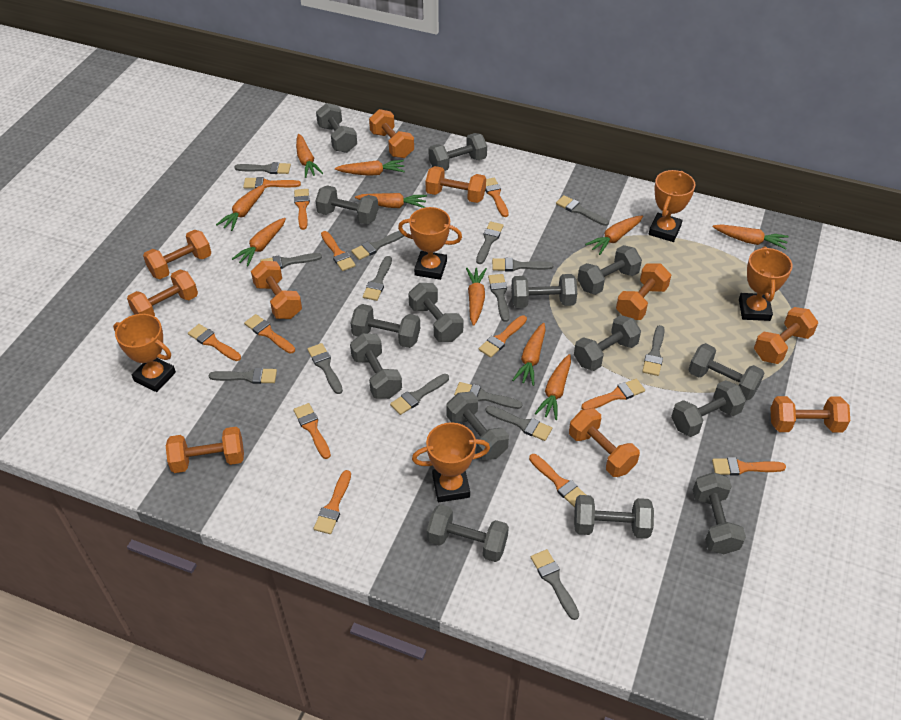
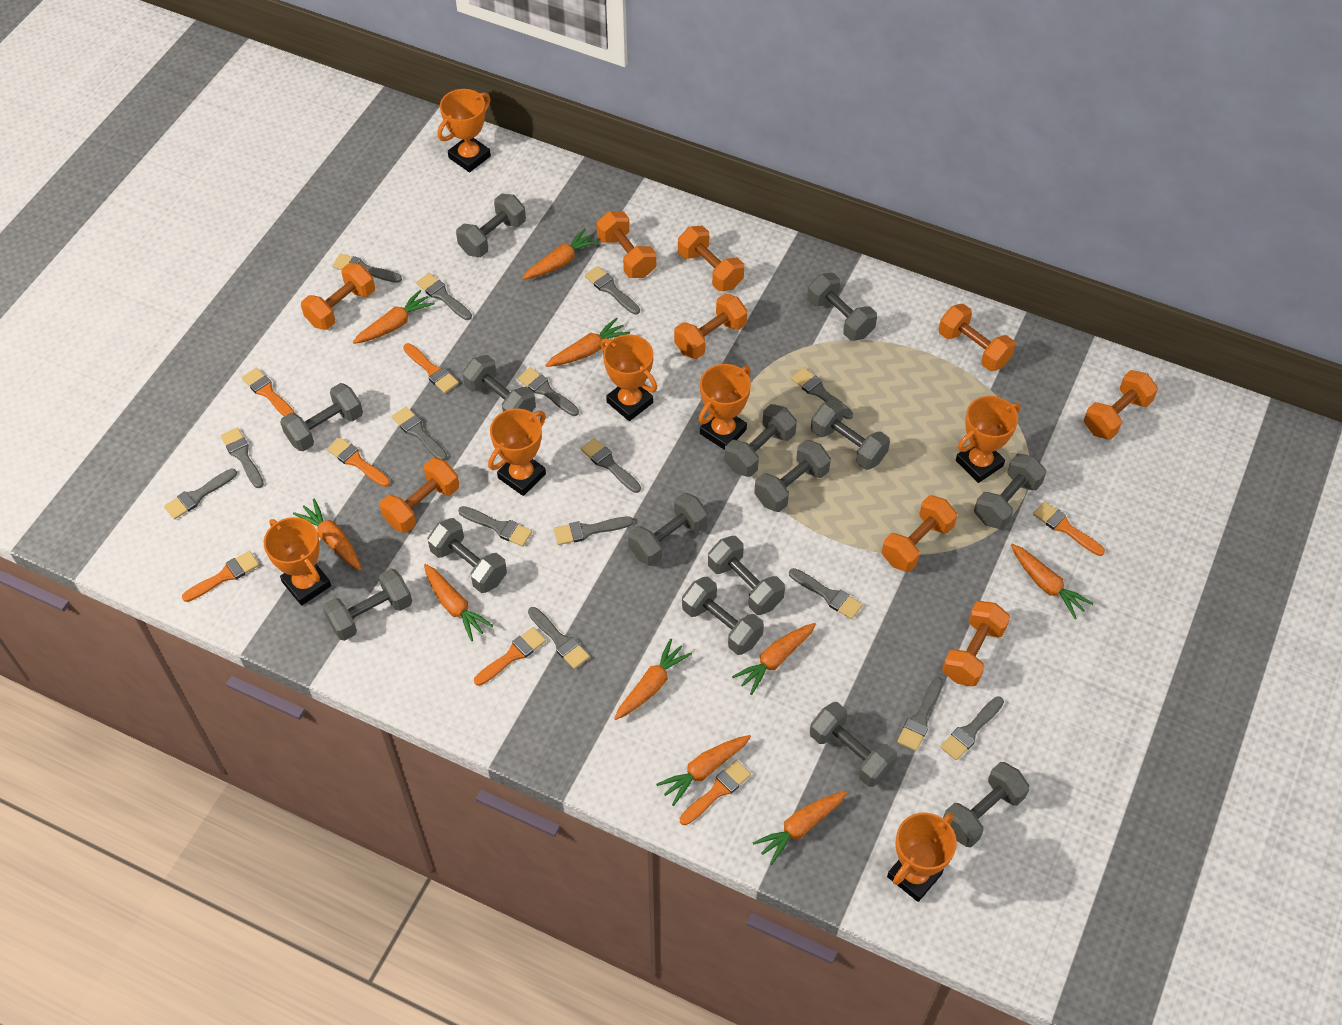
orange brush: 12 -> 7
orange dumbbell: 10 -> 9
orange trophy: 5 -> 7

